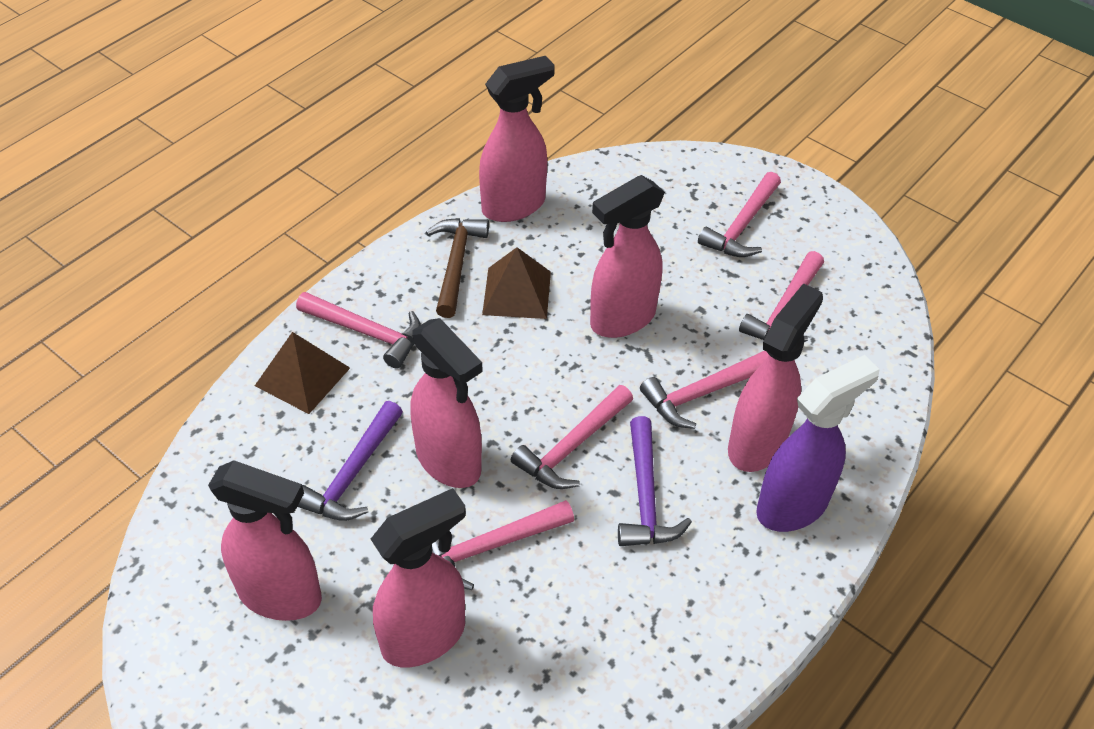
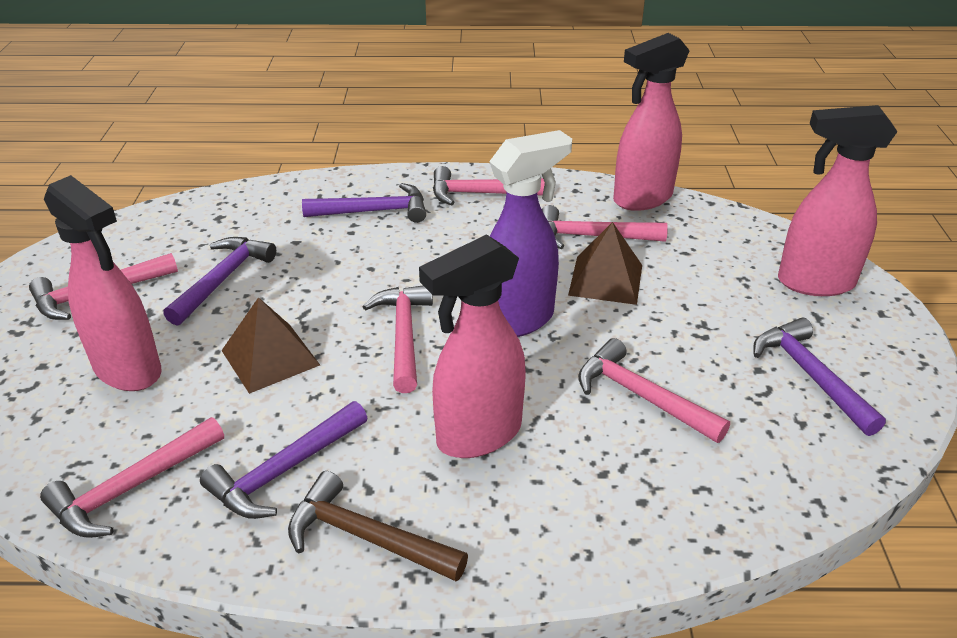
pink spray bottle: 6 -> 4
purple hammer: 2 -> 4

